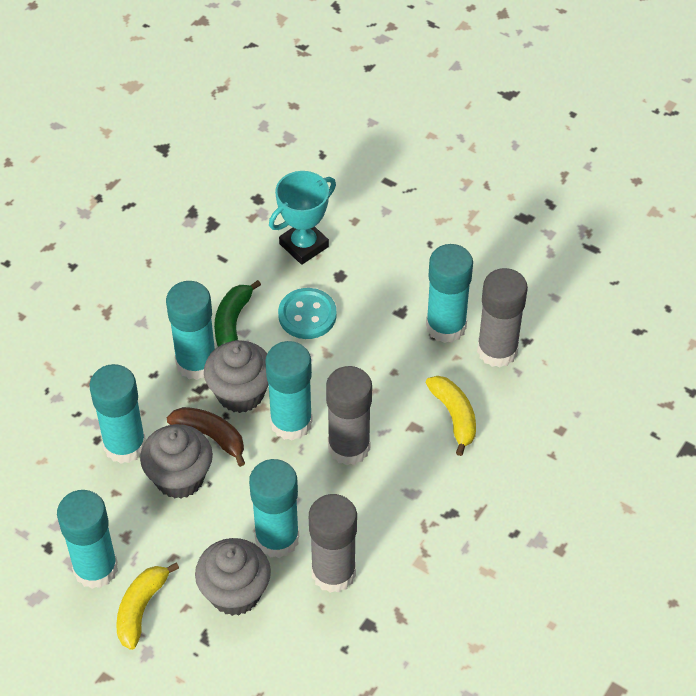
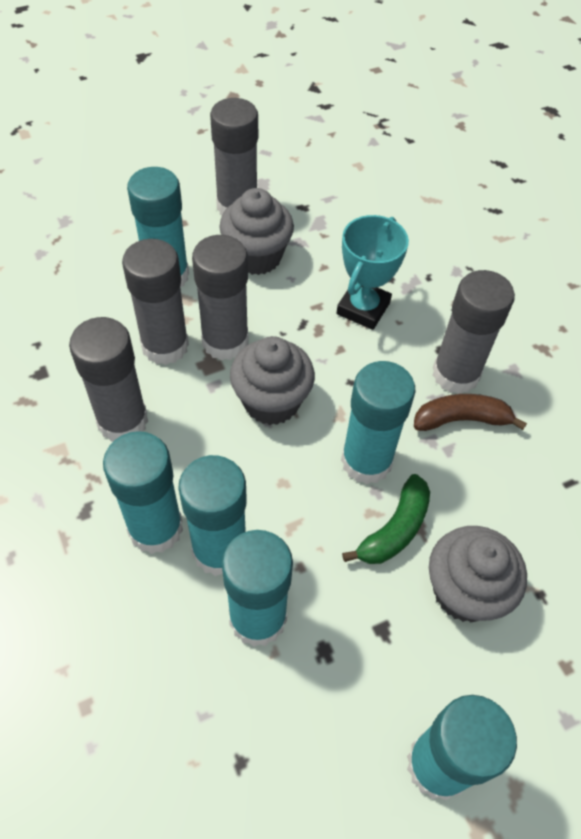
grey glue stick: 3 -> 5
turquoise button: 1 -> 0
yellow banana: 2 -> 0

